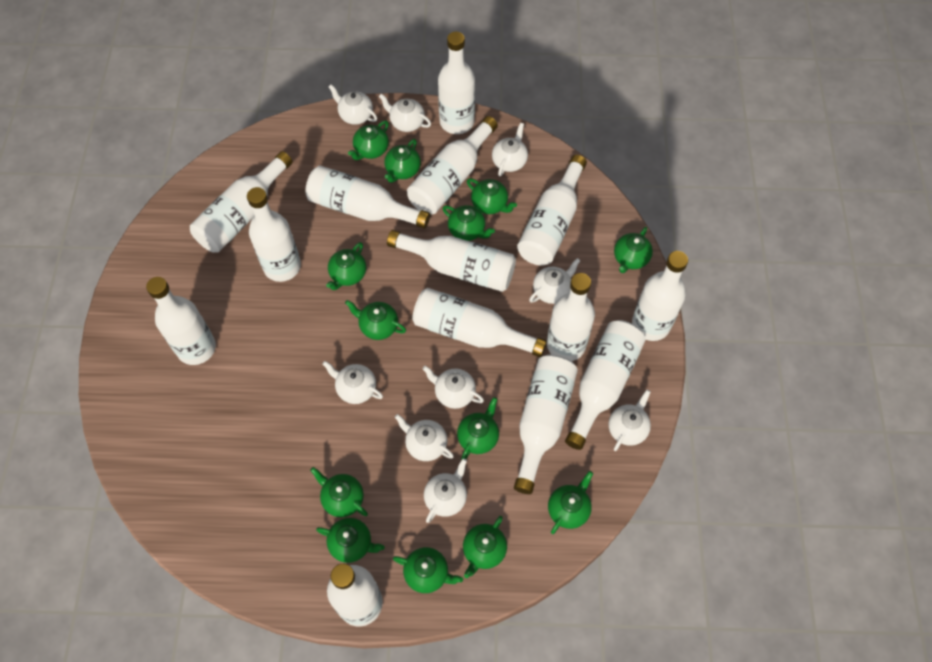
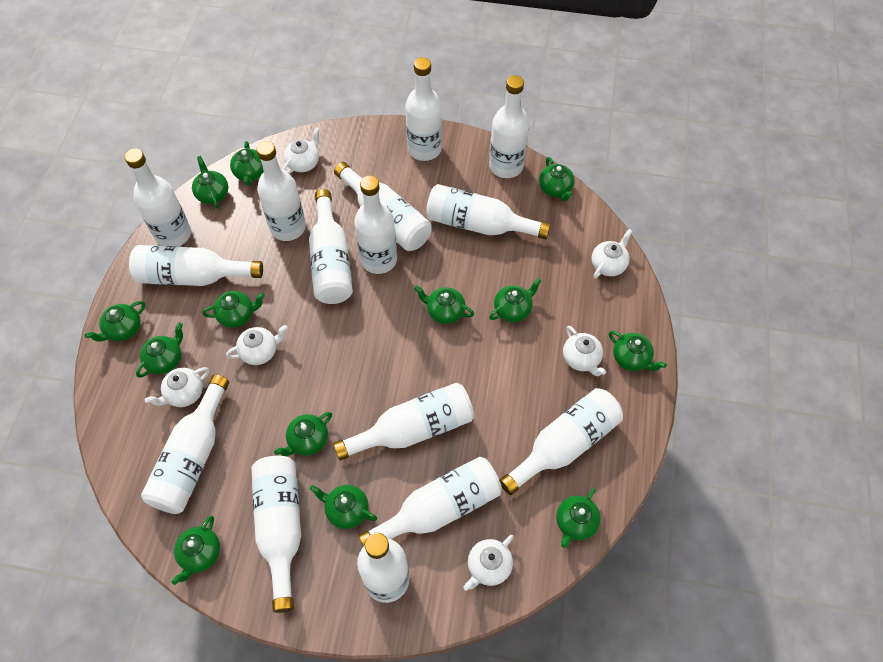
white bottle: 14 -> 15
white teapot: 9 -> 6

